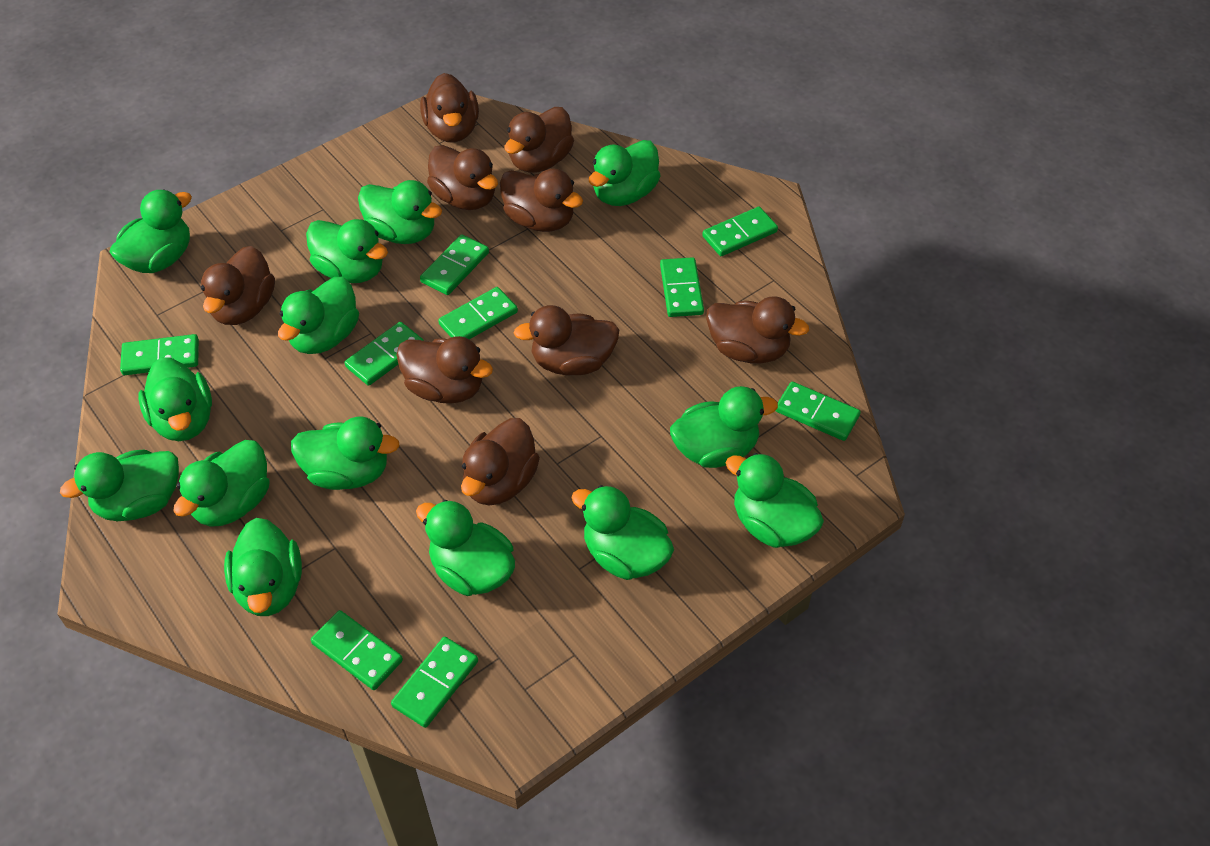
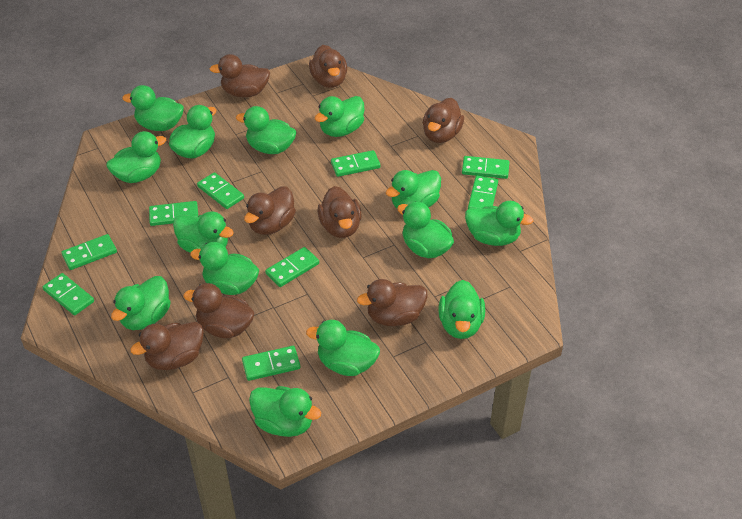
brown duck: 9 -> 8

